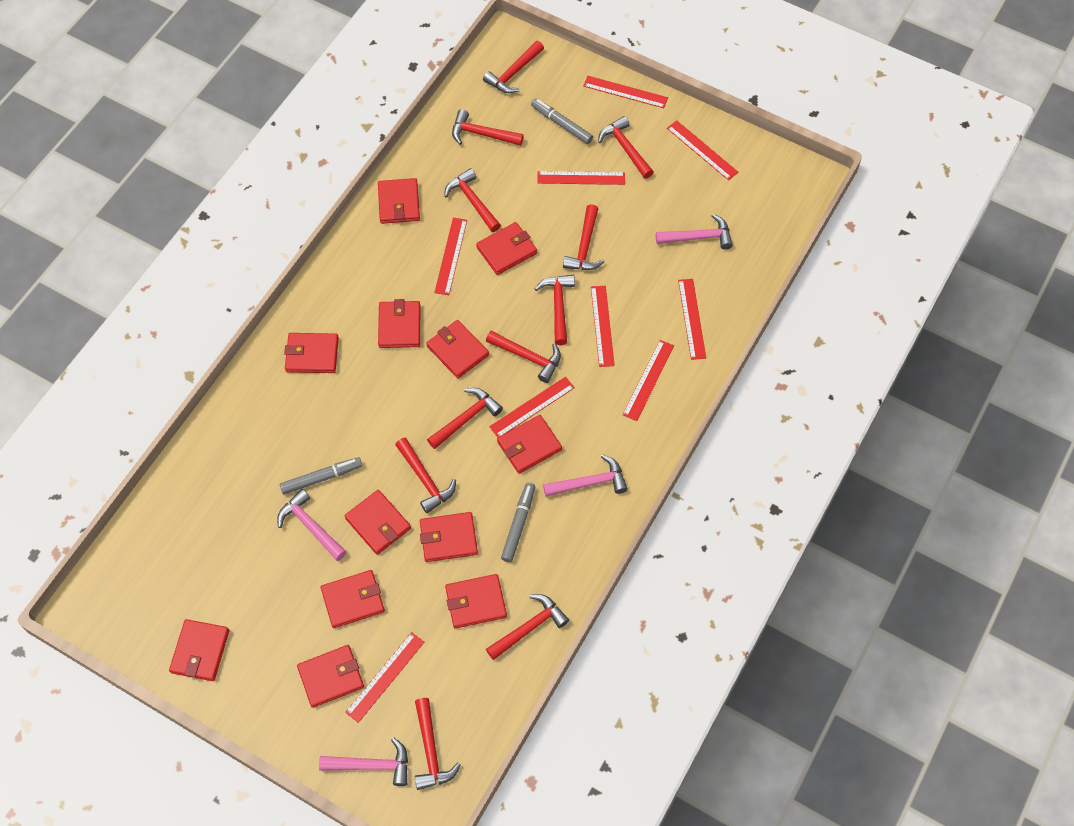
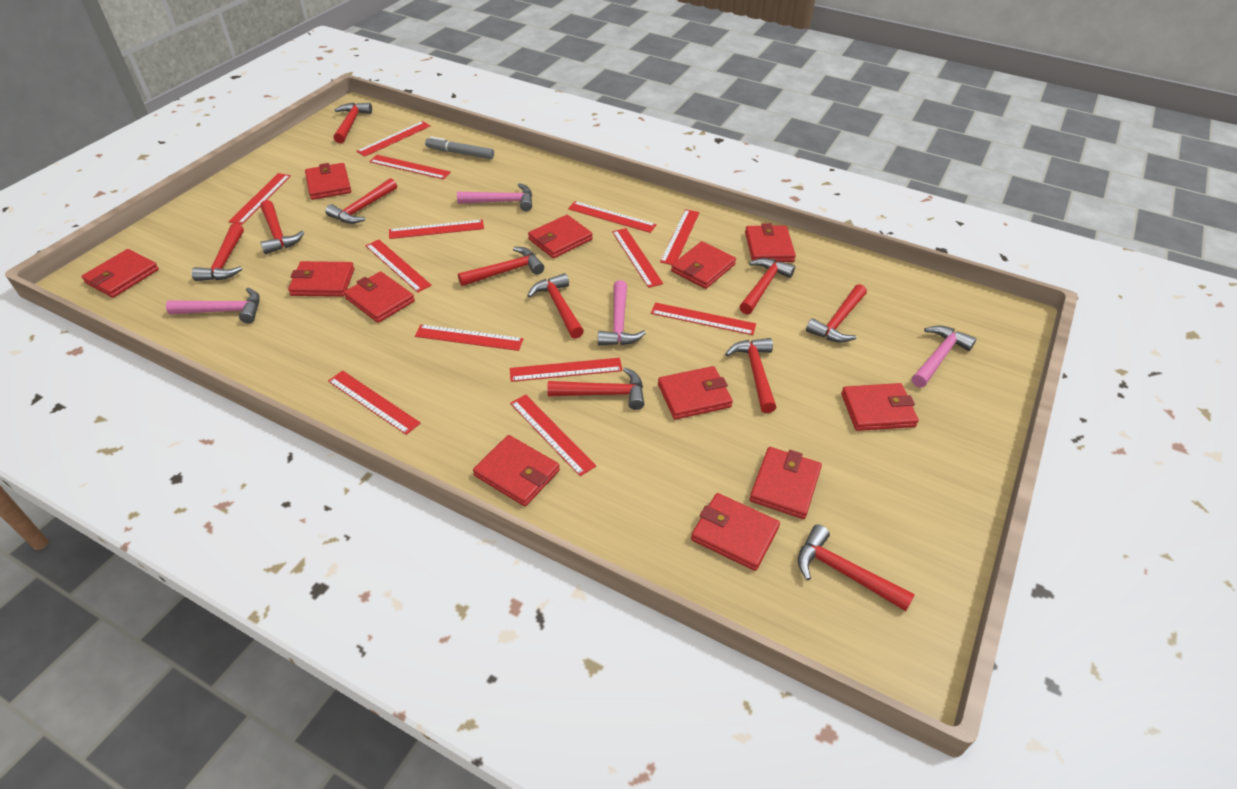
grey marker: 3 -> 1
red ruler: 9 -> 13

